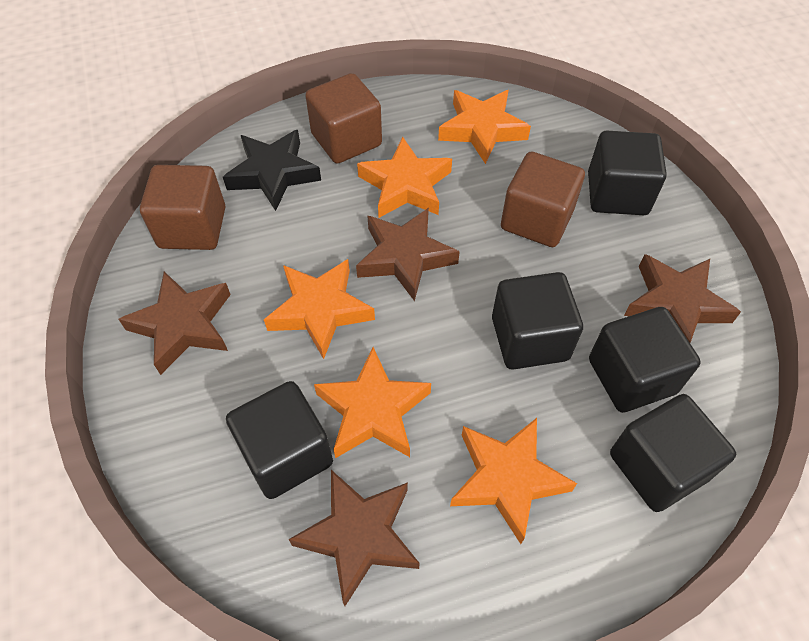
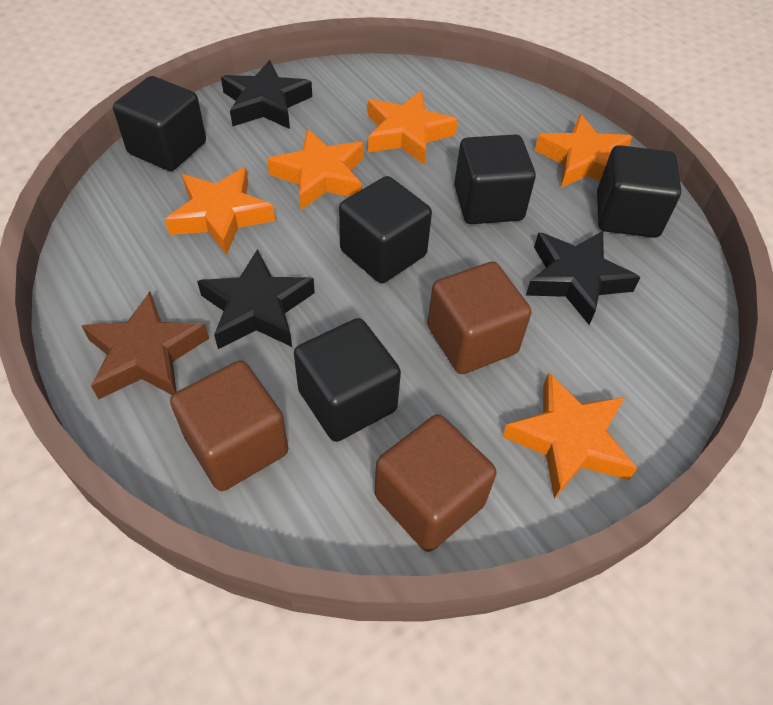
black star: 1 -> 3
brown star: 4 -> 1

